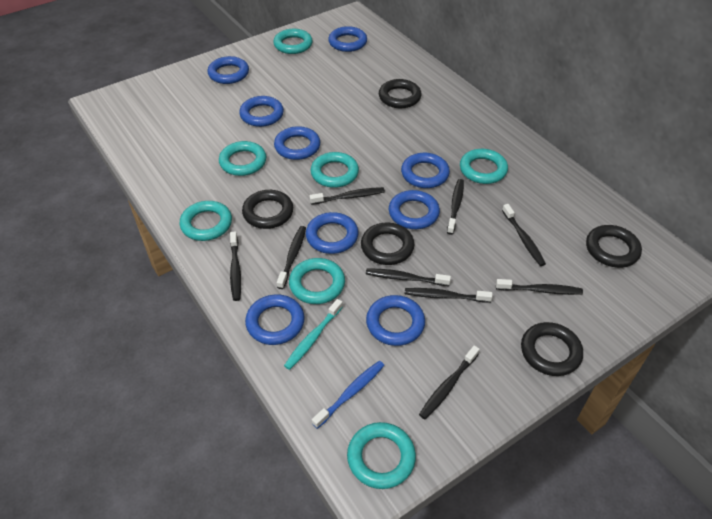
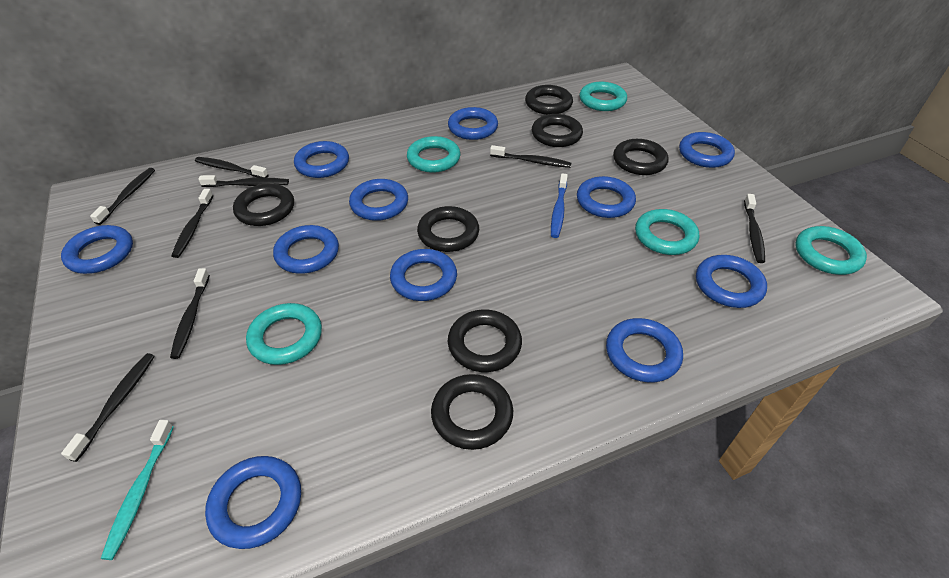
black ring: 5 -> 7
black toothbrush: 9 -> 8
blue ring: 9 -> 11
turquoise ring: 7 -> 5

